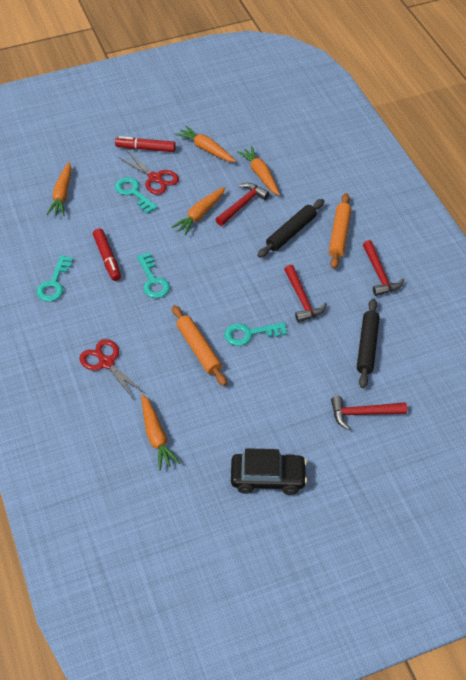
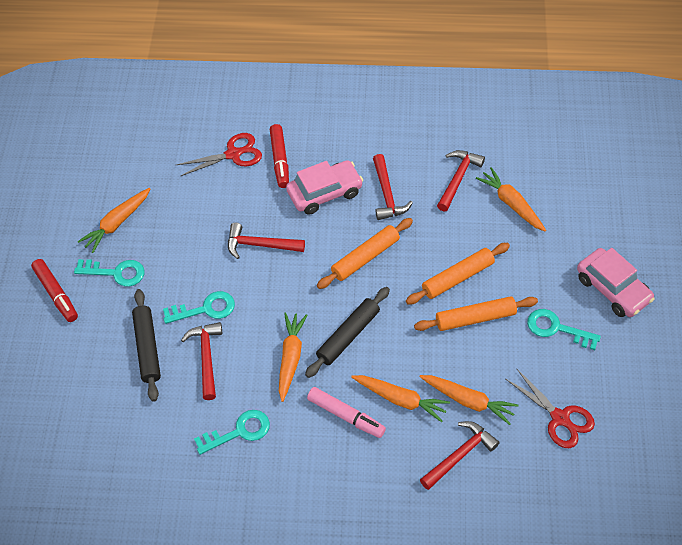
black car: 1 -> 0
orange rolling pin: 2 -> 3
pink car: 0 -> 2
pink marker: 0 -> 1
red hammer: 4 -> 5

